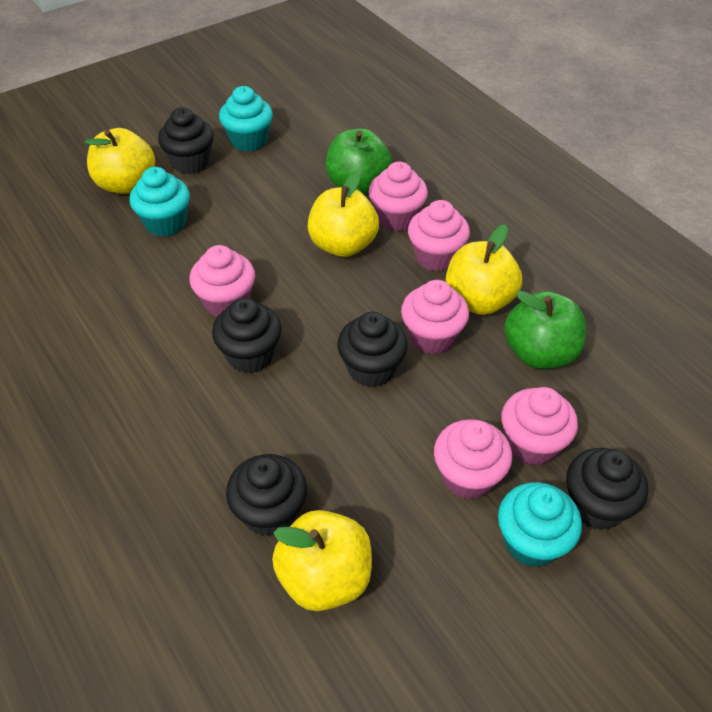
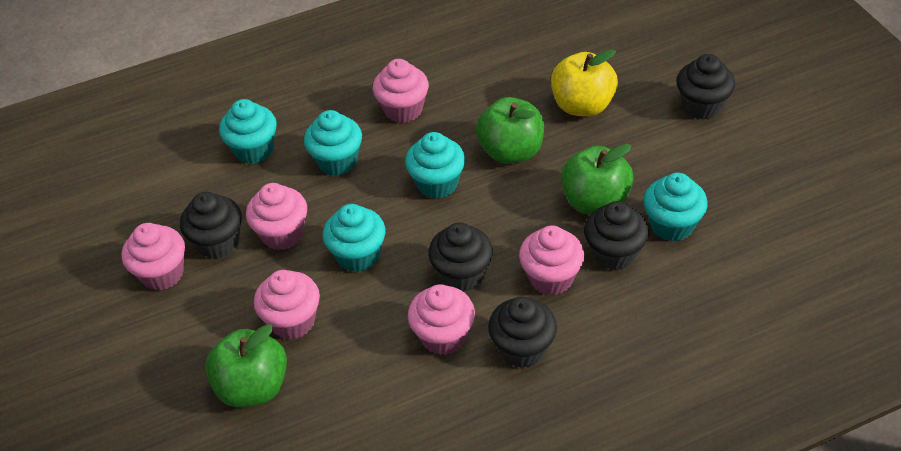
green apple: 2 -> 3
turquoise cupcake: 3 -> 5
yellow apple: 4 -> 1

